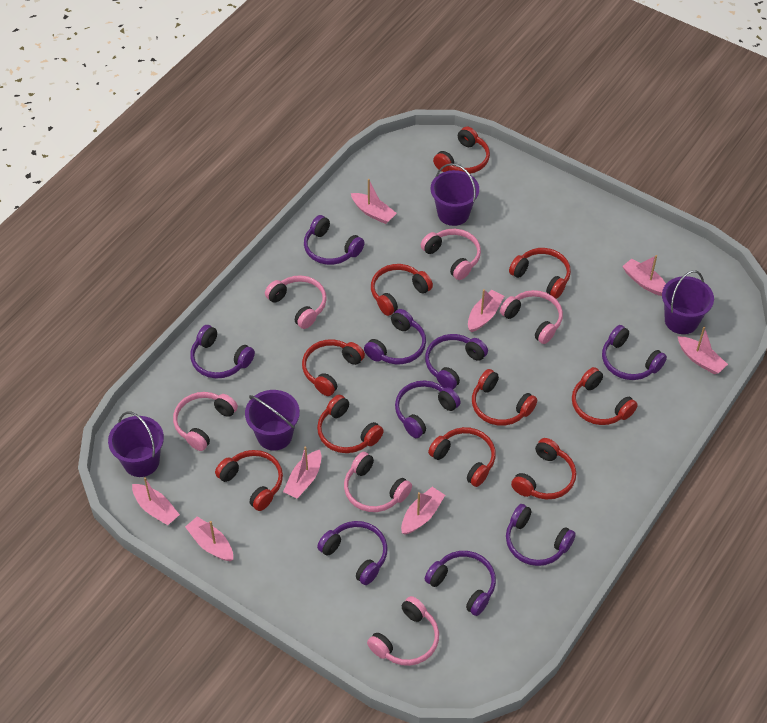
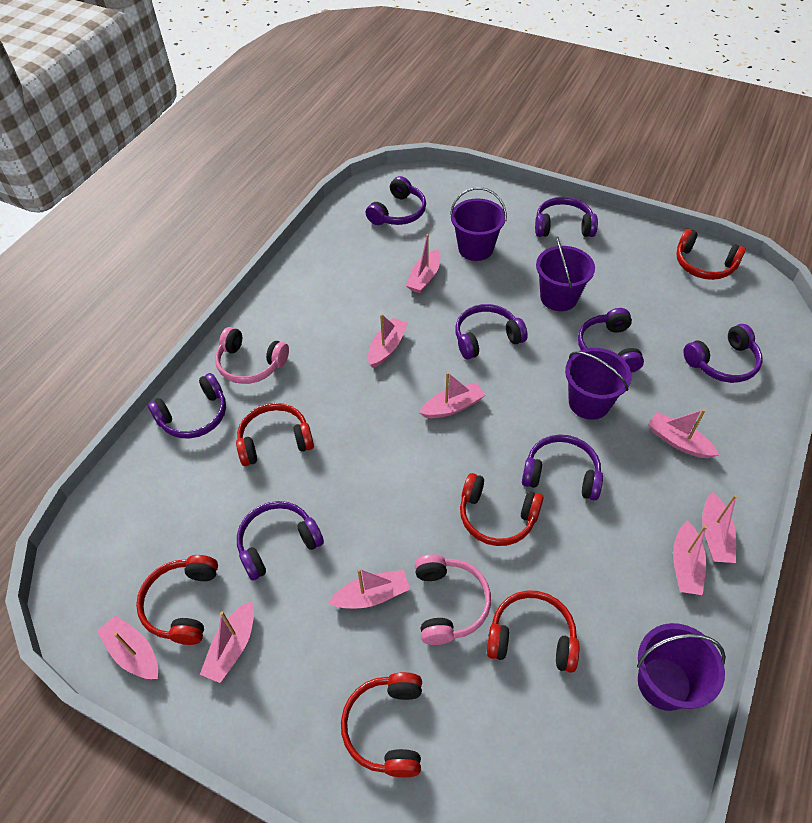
pink boat: 8 -> 9
pink headphones: 6 -> 2
purple headphones: 9 -> 8
red headphones: 10 -> 6

